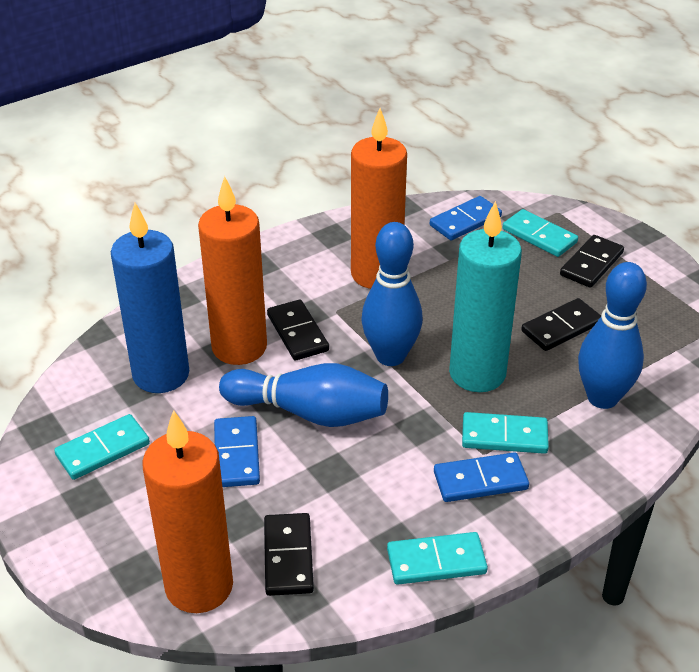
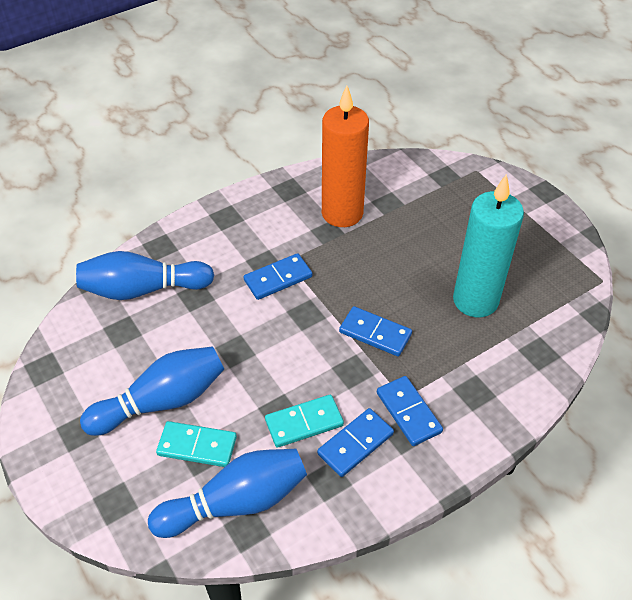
black domino: 4 -> 0
blue candle: 1 -> 0
blue domino: 3 -> 4
orange candle: 3 -> 1
turquoise domino: 4 -> 2

